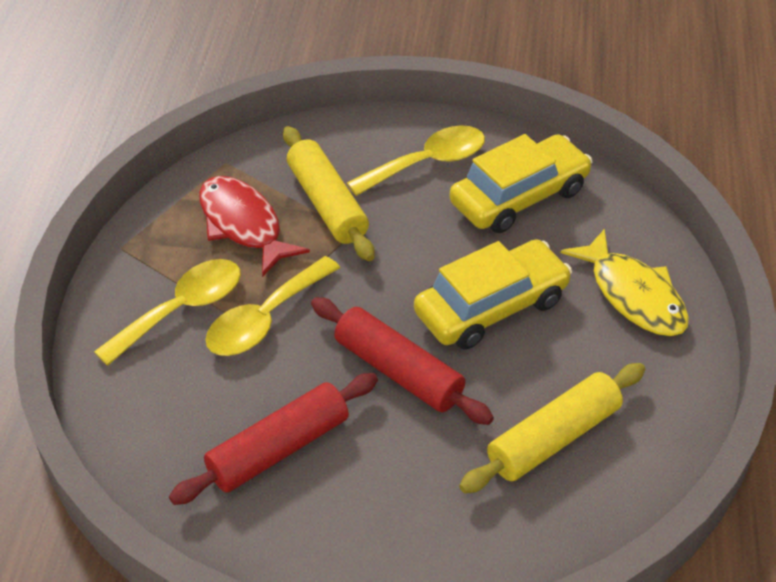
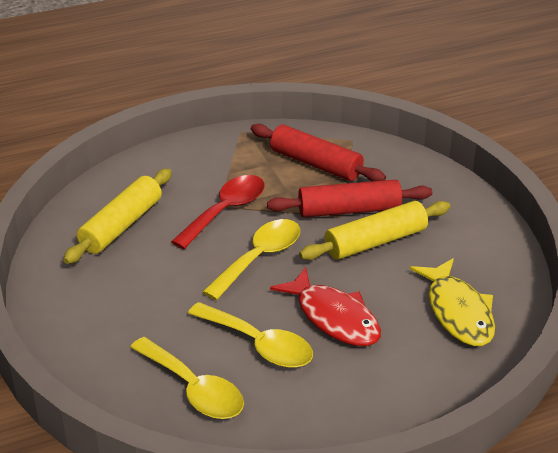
red spoon: 0 -> 1
yellow car: 2 -> 0

